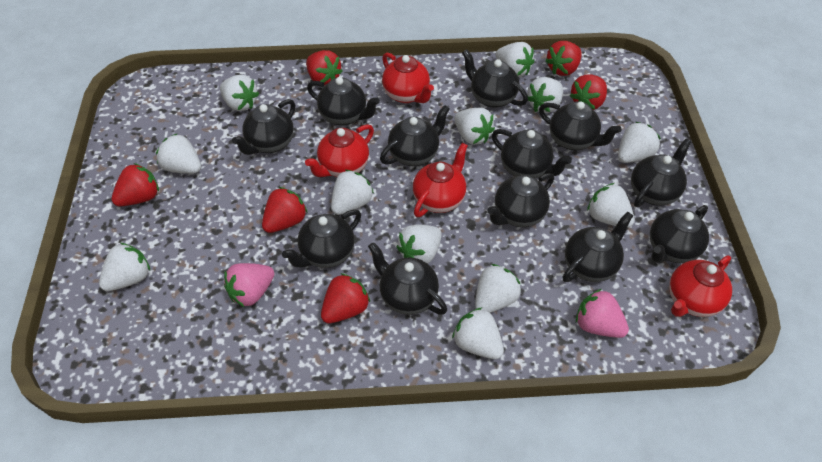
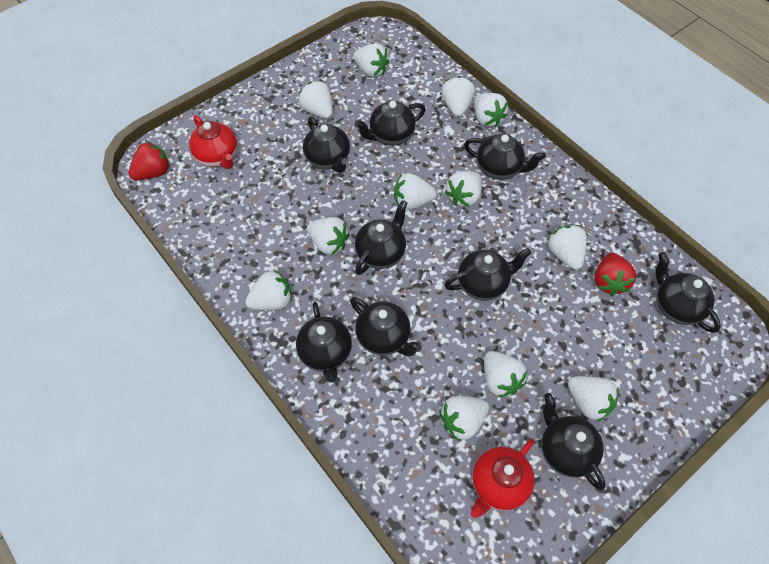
black teapot: 12 -> 9
pink strawberry: 2 -> 0
red strawberry: 6 -> 2
red teapot: 4 -> 2

